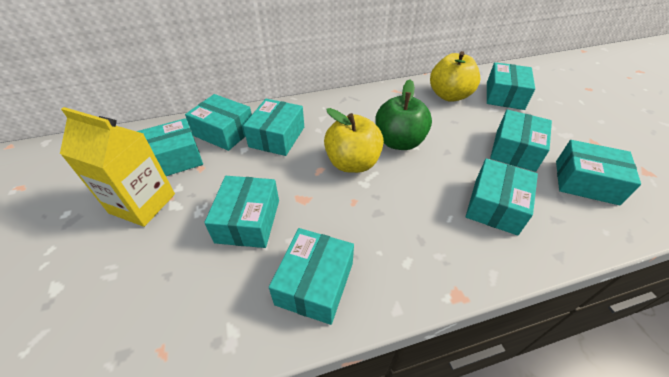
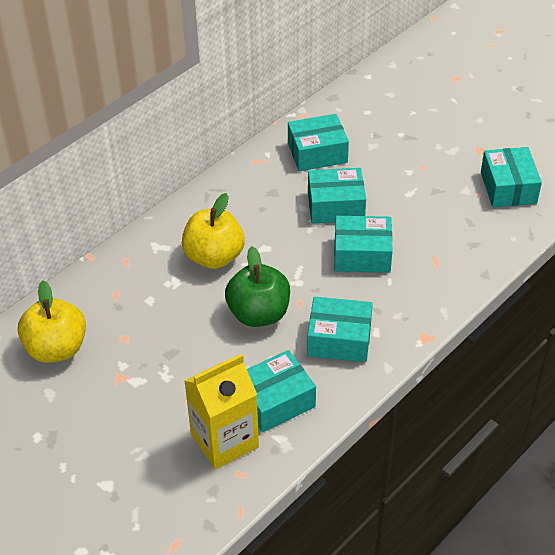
turquoise box: 9 -> 6

